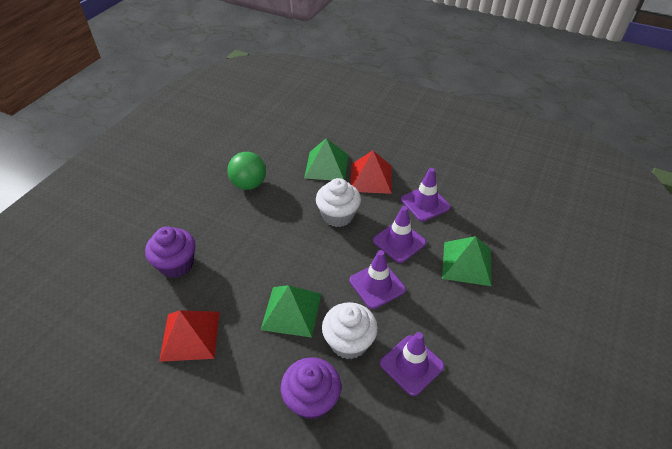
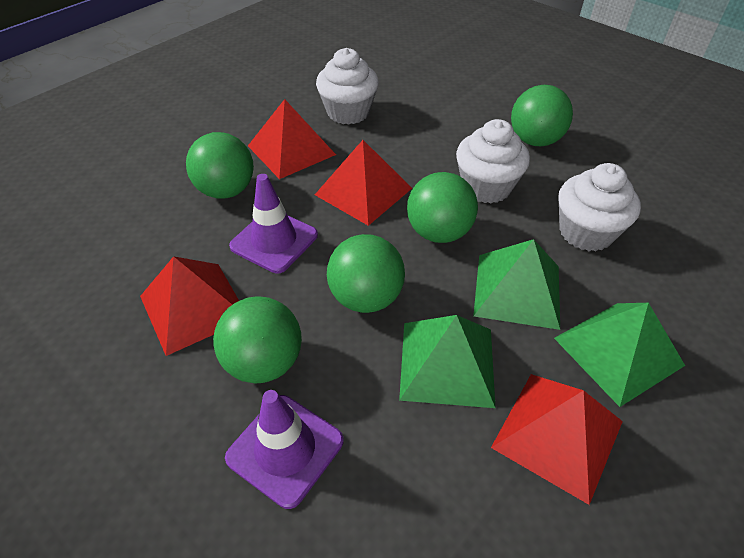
green ball: 1 -> 5
purple cupcake: 2 -> 0
purple traffic cone: 4 -> 2
red pyramid: 2 -> 4
white cupcake: 2 -> 3

